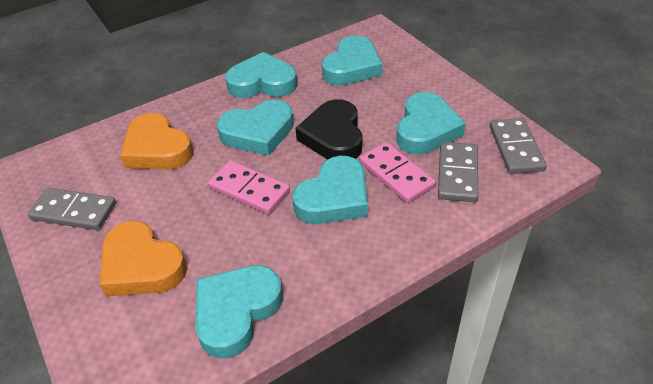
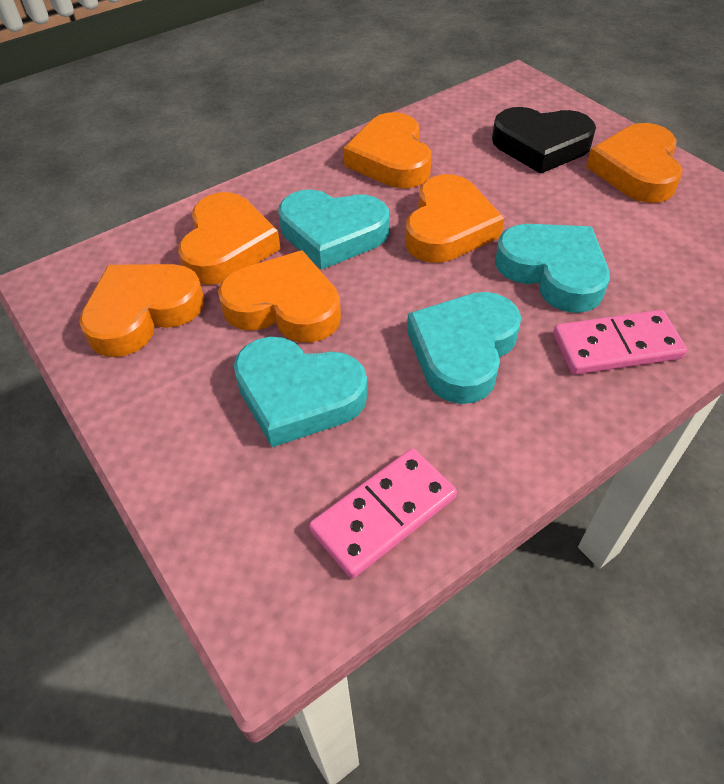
grey domino: 3 -> 0
orange heart: 2 -> 6
turquoise heart: 6 -> 4

